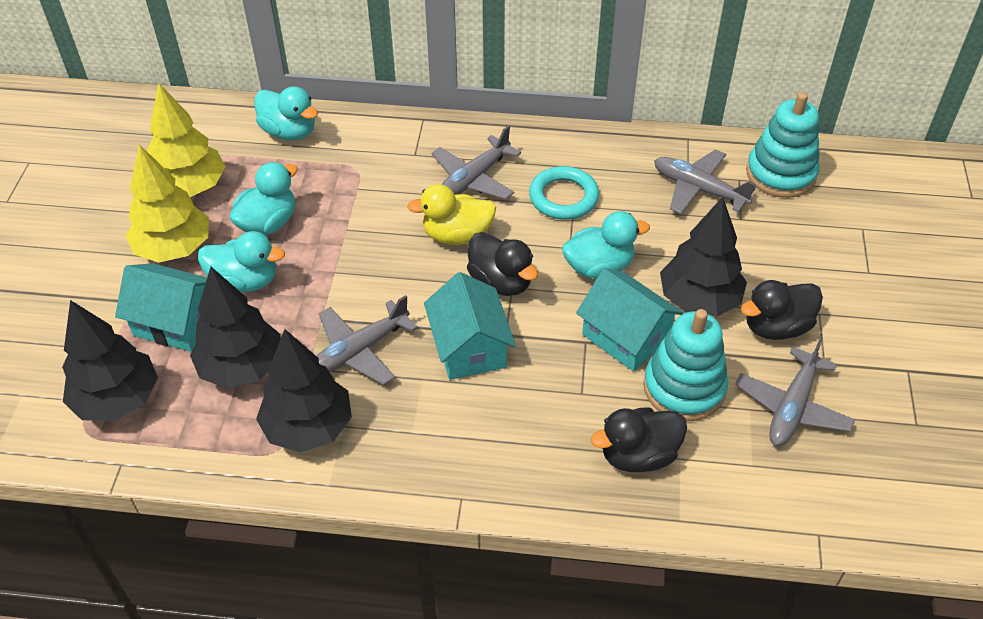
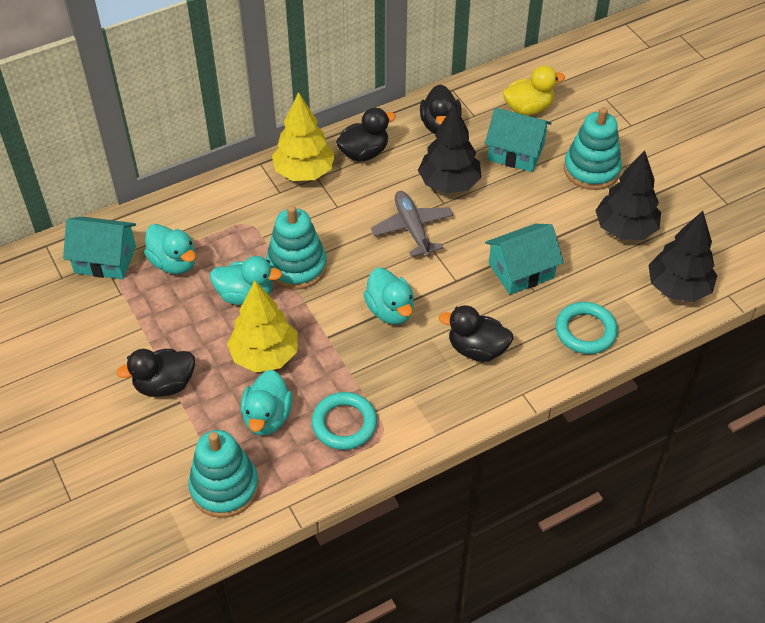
black duck: 3 -> 4
black tree: 4 -> 3
grey plane: 4 -> 1
turquoise ring: 1 -> 2
turquoise stacking toy: 2 -> 3

